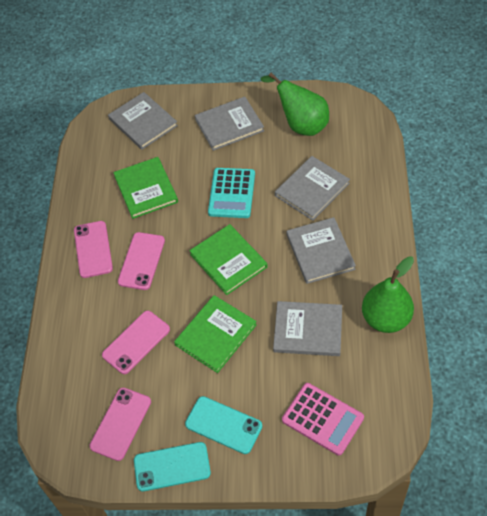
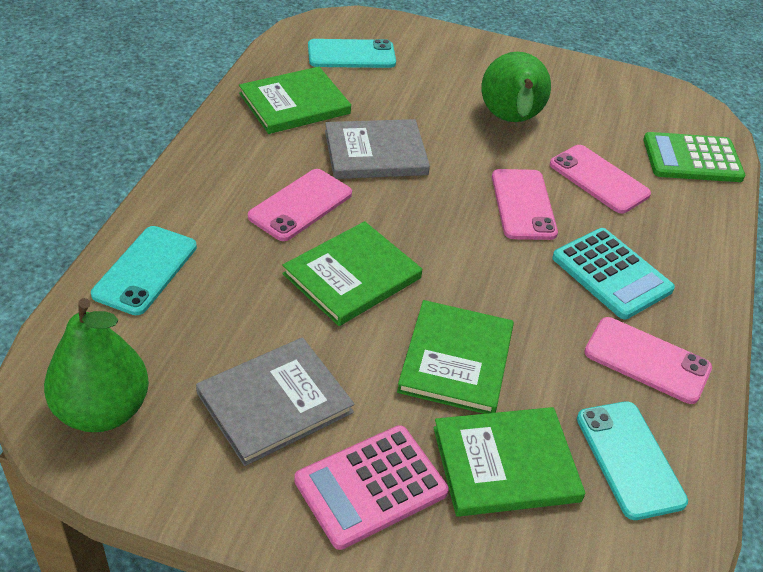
green book: 3 -> 4
green calculator: 0 -> 1
grey book: 5 -> 2
turquoise phone: 2 -> 3

